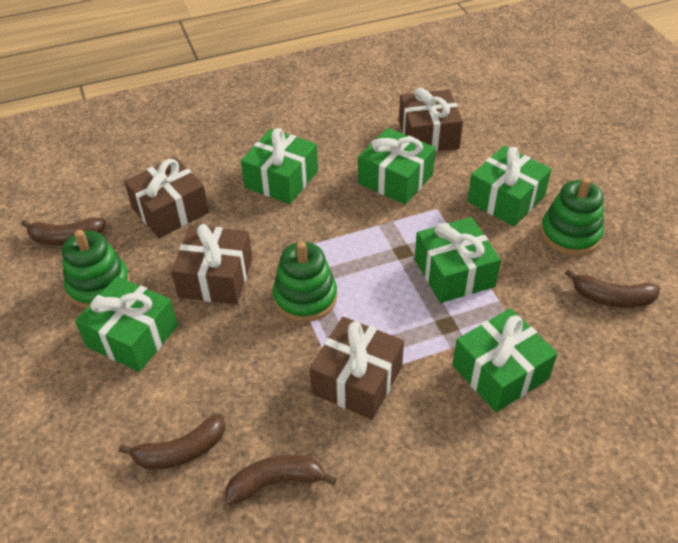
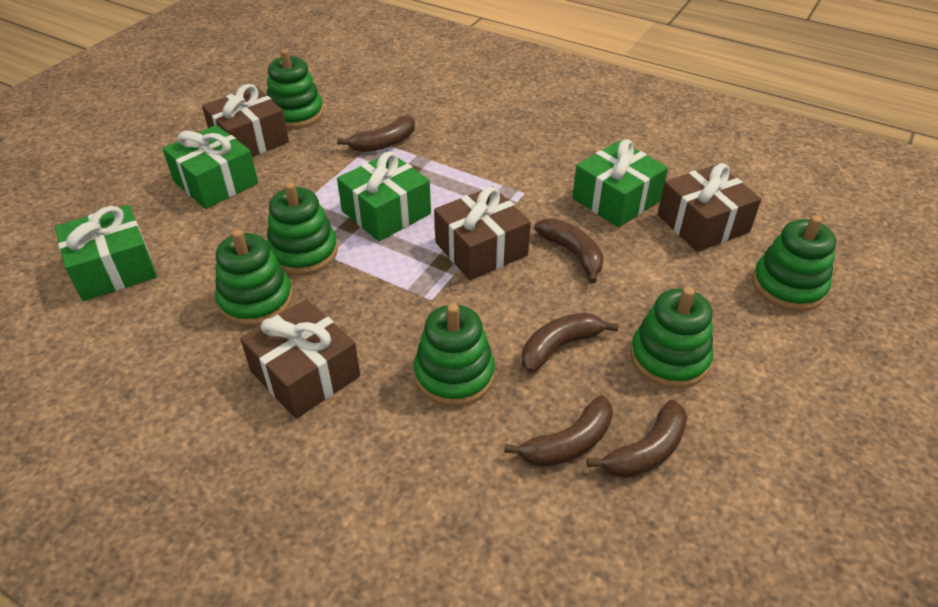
brown banana: 4 -> 5
green gift: 6 -> 4
green stacking toy: 3 -> 6

